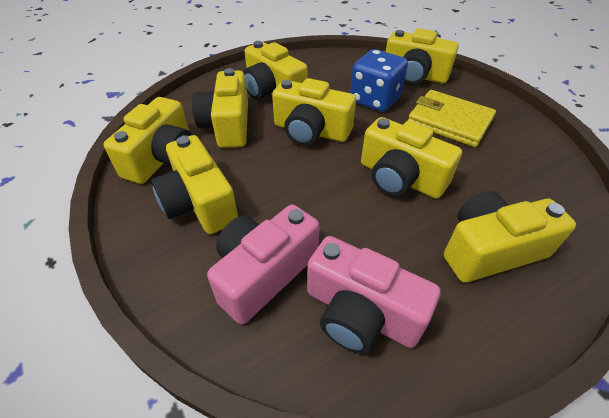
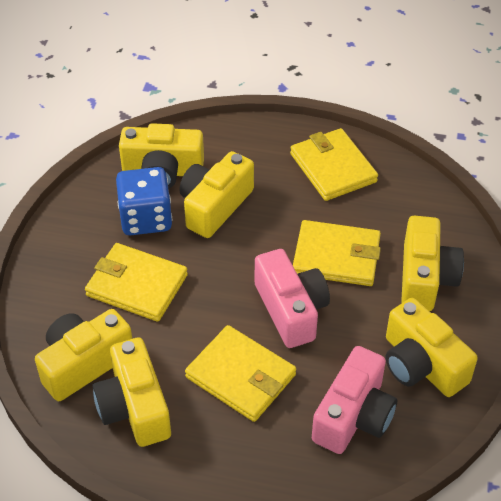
yellow camera: 8 -> 6
yellow wallet: 1 -> 4

